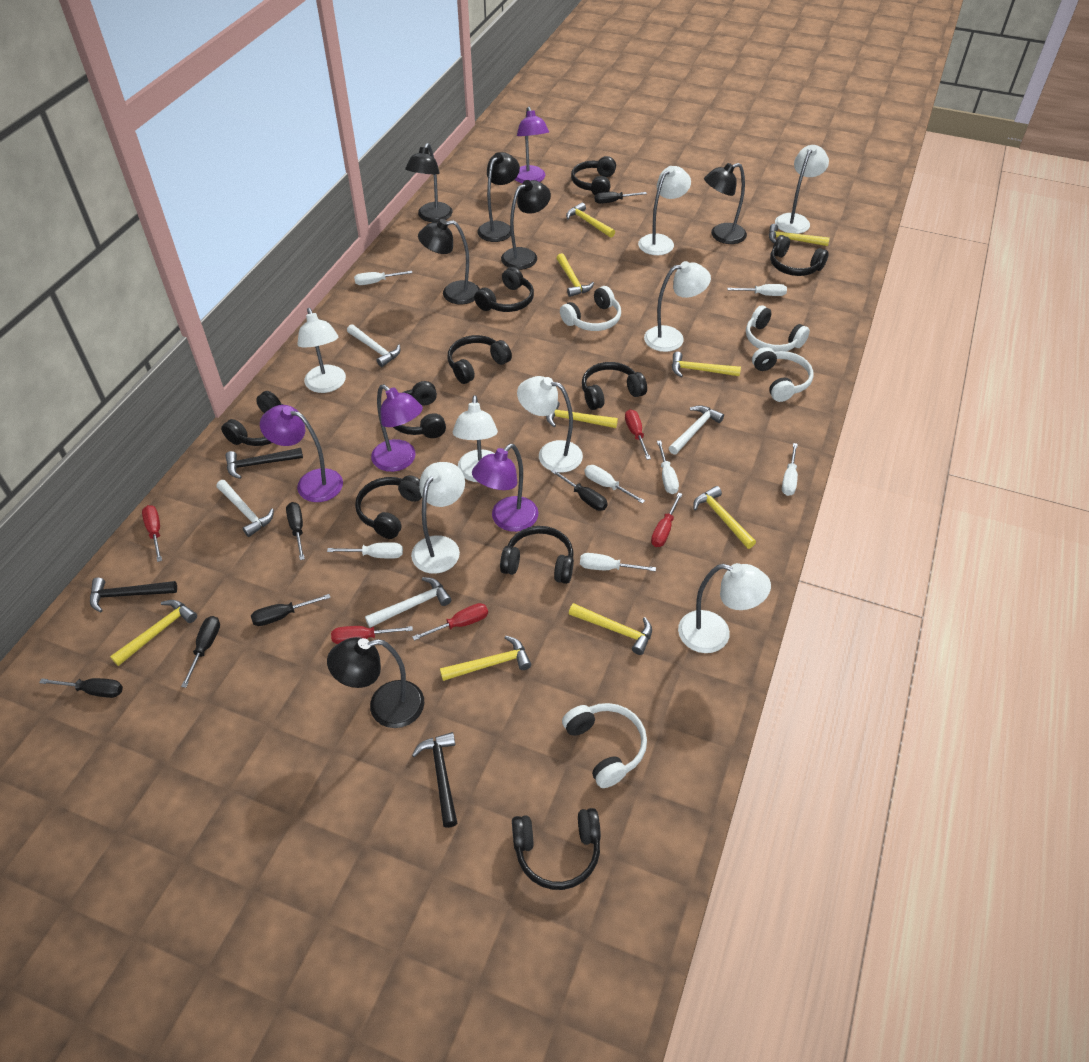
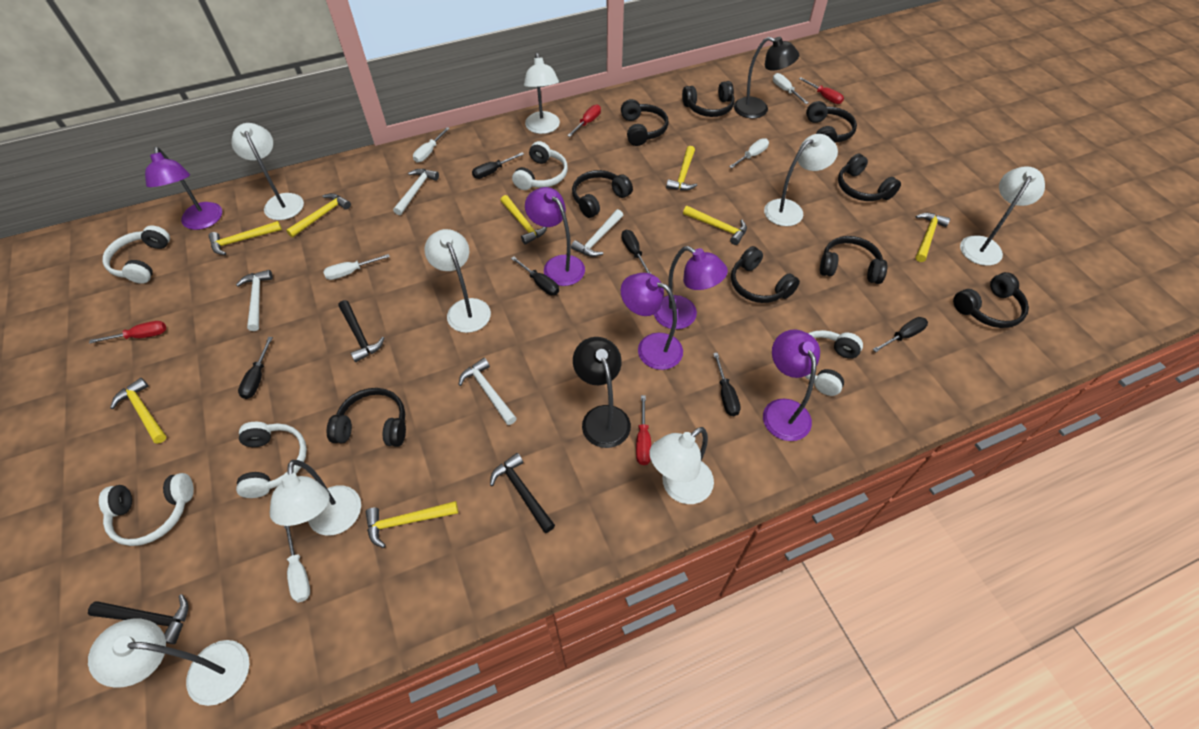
black headphones: 10 -> 9
black lamp: 6 -> 2
purple lamp: 4 -> 5
red screwdriver: 5 -> 4
white headphones: 4 -> 5
white screwdriver: 7 -> 5
yellow hammer: 9 -> 8

